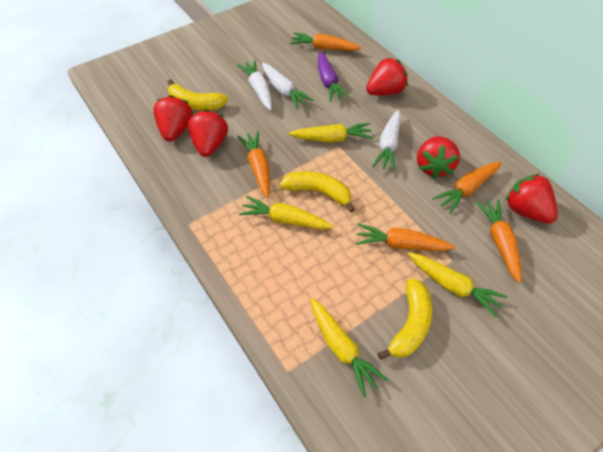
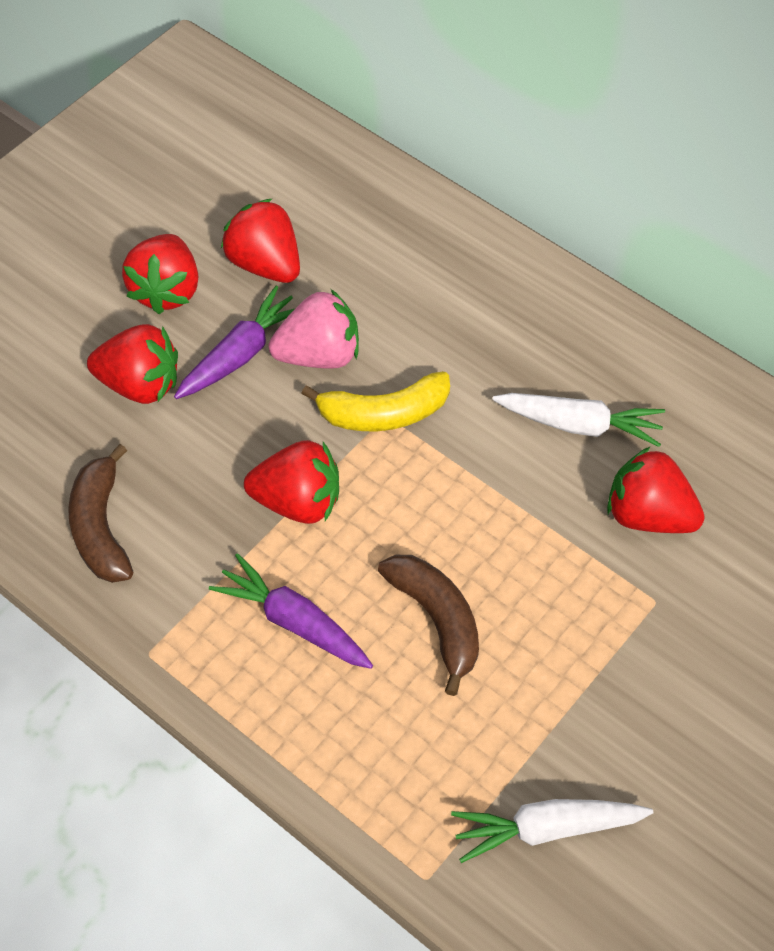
brown banana: 0 -> 2
orange carrot: 5 -> 0
pink strawberry: 0 -> 1
purple carrot: 1 -> 2
white carrot: 3 -> 2
yellow banana: 3 -> 1
yellow carrot: 4 -> 0

